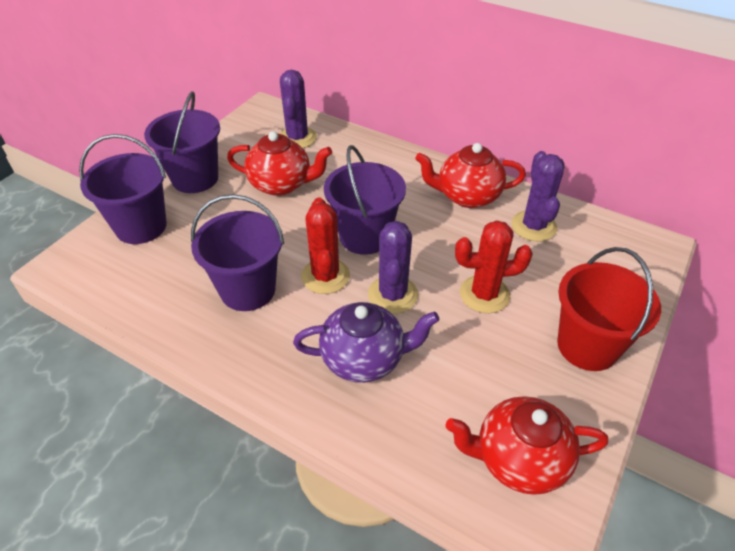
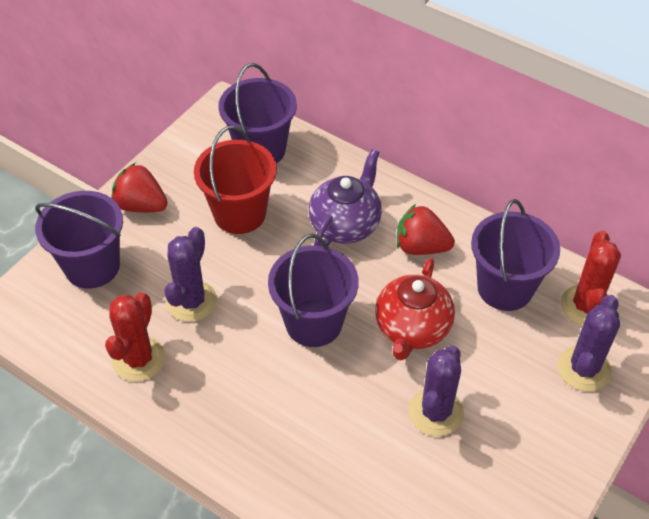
red strawberry: 0 -> 2
red teapot: 3 -> 1

